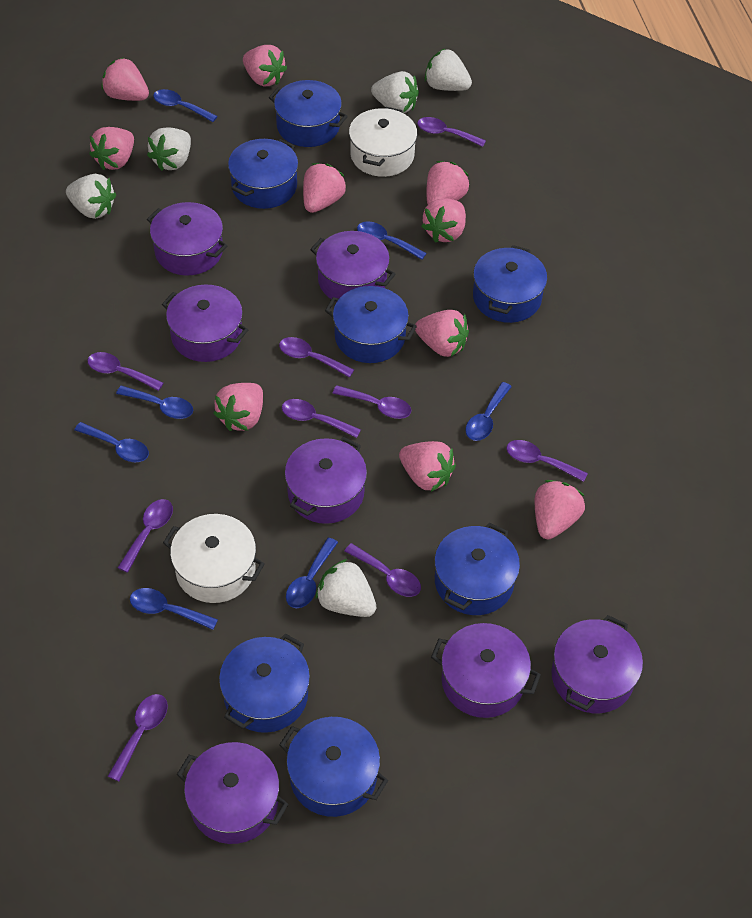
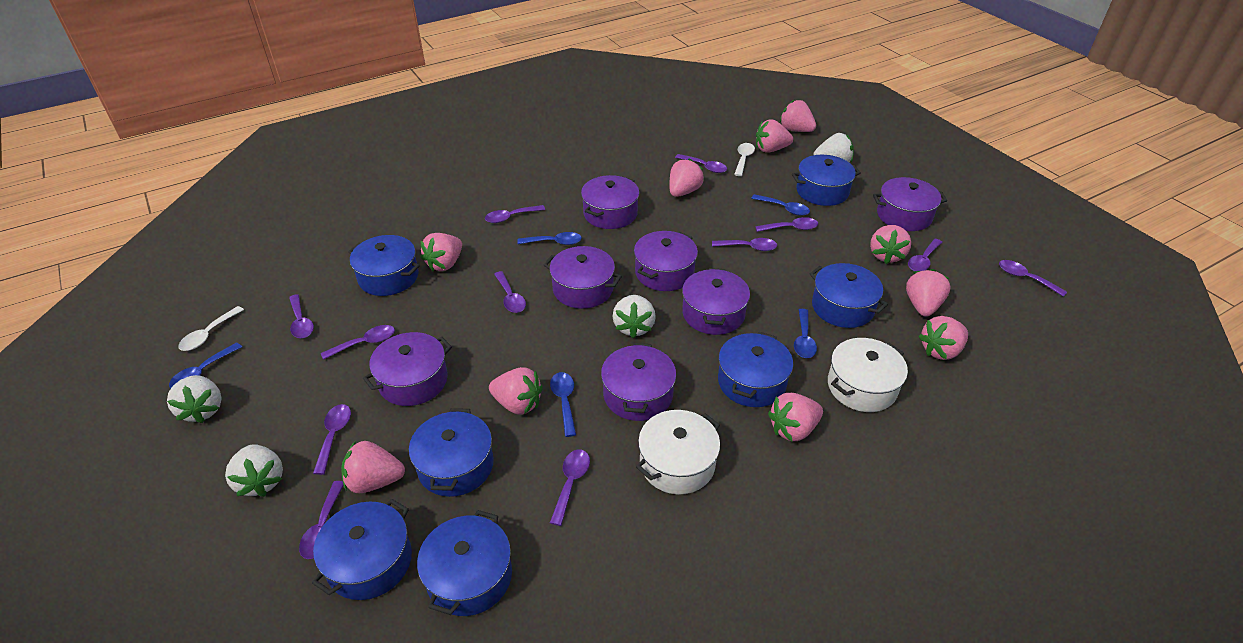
blue spoon: 7 -> 5
purple spoon: 9 -> 12
white spoon: 0 -> 2
white strawberry: 5 -> 4

